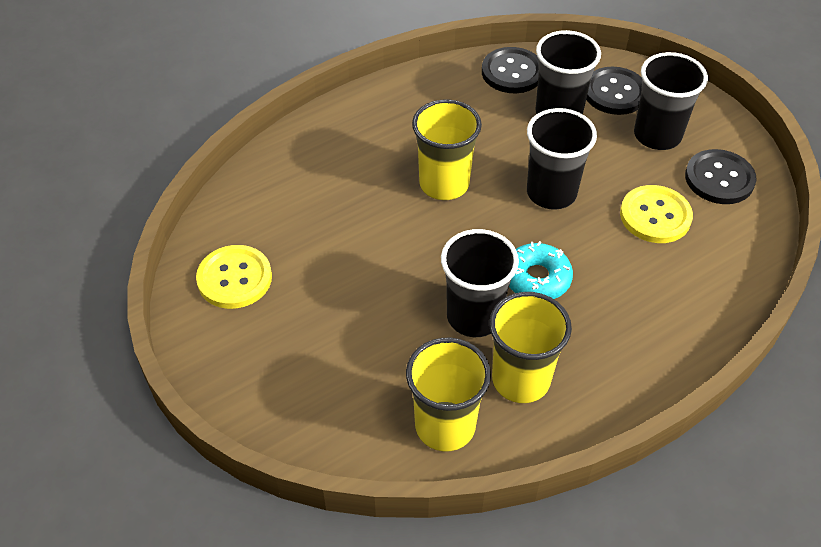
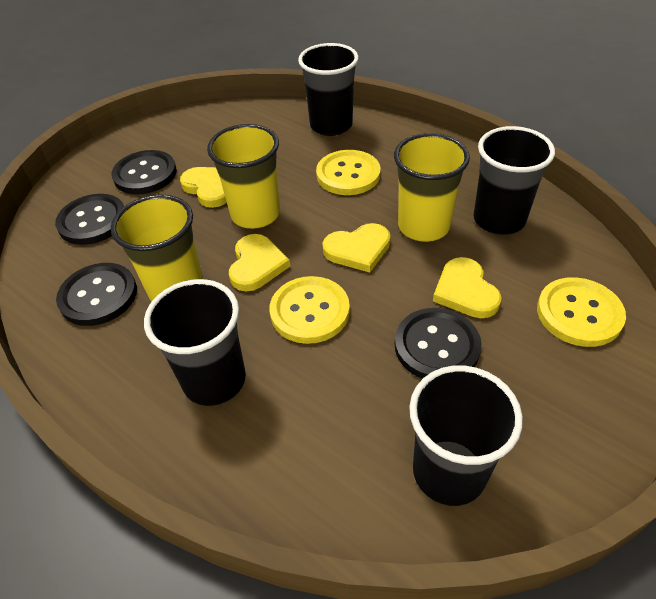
black button: 3 -> 4
turquoise donut: 1 -> 0
yellow button: 2 -> 3
yellow heart: 0 -> 4

